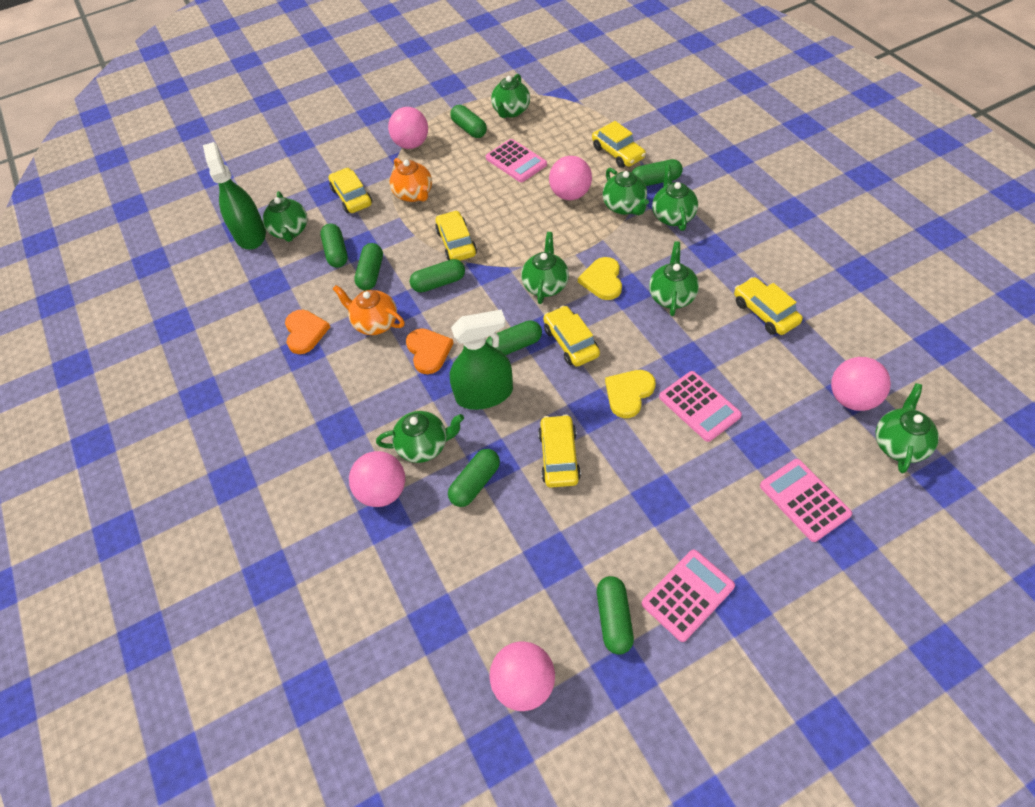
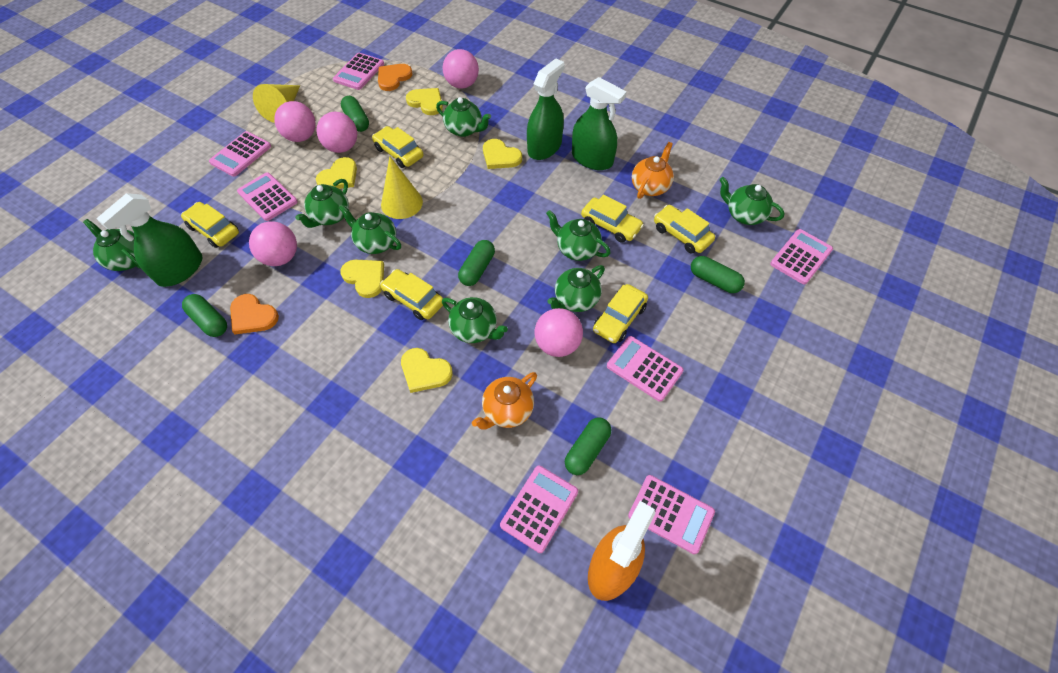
green capsule: 8 -> 5
green spray bottle: 2 -> 3
orange spray bottle: 0 -> 1
pink calculator: 4 -> 7
yellow cone: 0 -> 2
yellow heart: 2 -> 5

